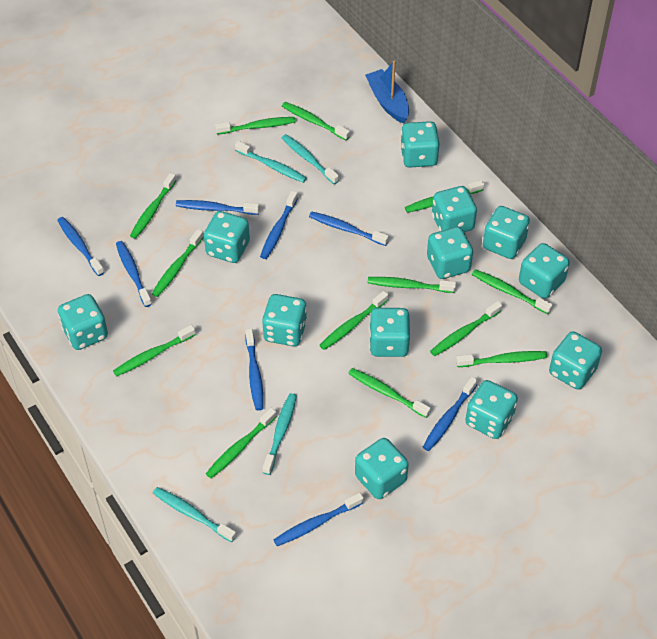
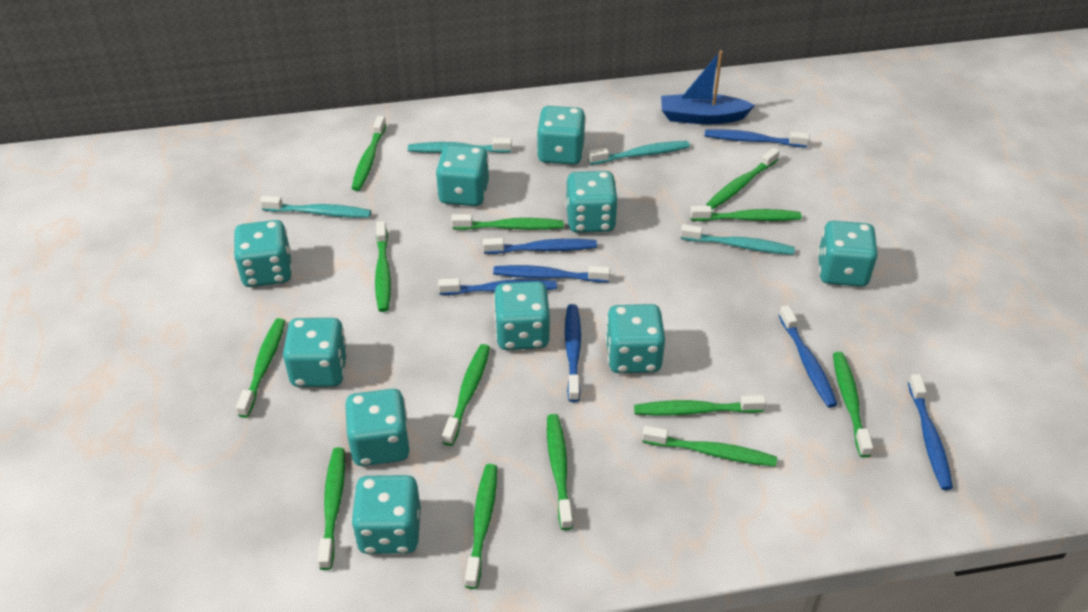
blue toothbrush: 8 -> 7
turquoise dice: 12 -> 10

